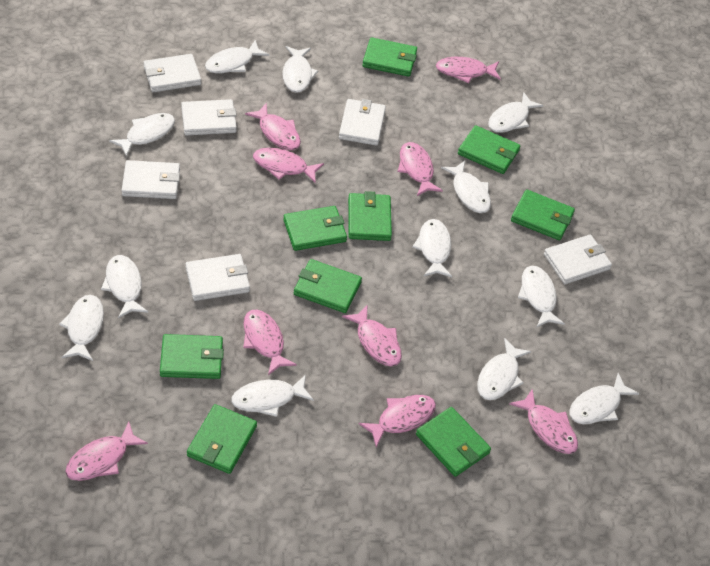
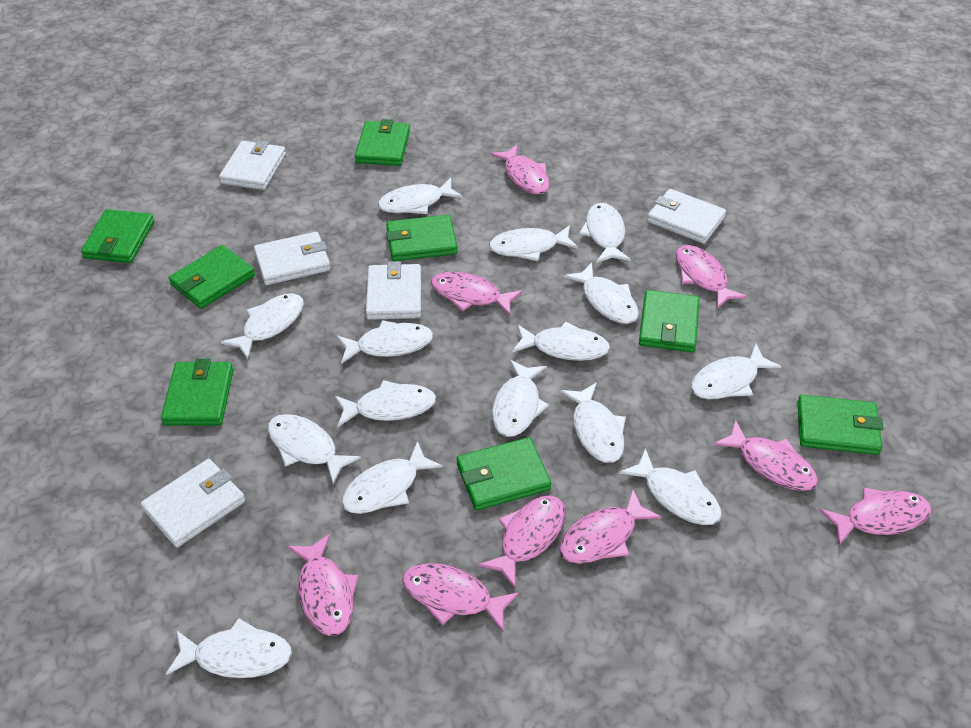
green wallet: 9 -> 8
white fish: 12 -> 15
white wallet: 6 -> 5

